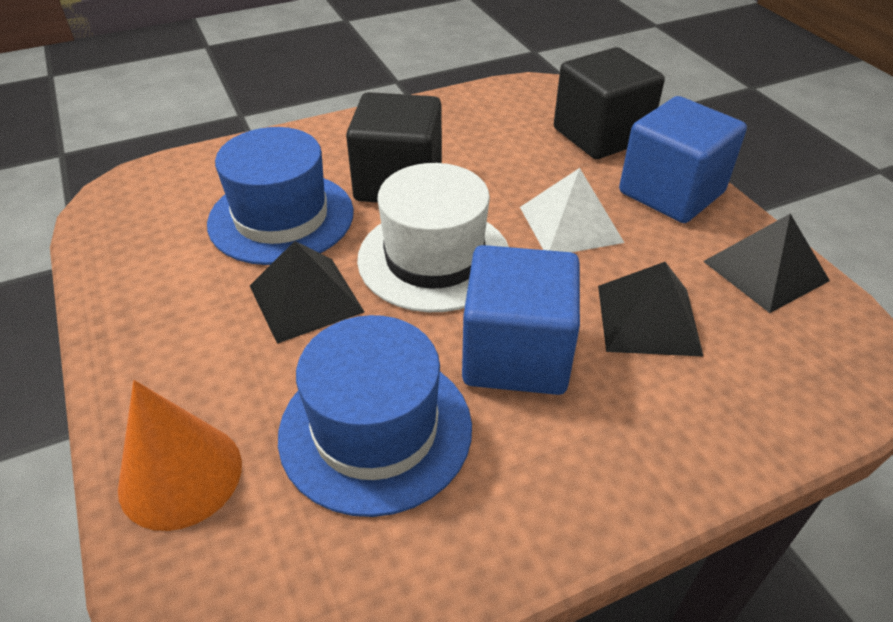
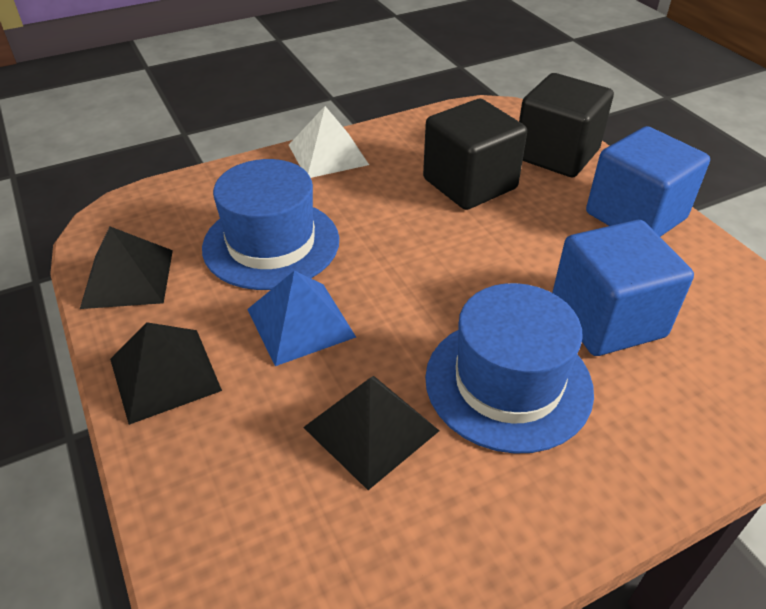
blue pyramid: 0 -> 1
orange cone: 1 -> 0
white hat: 1 -> 0

